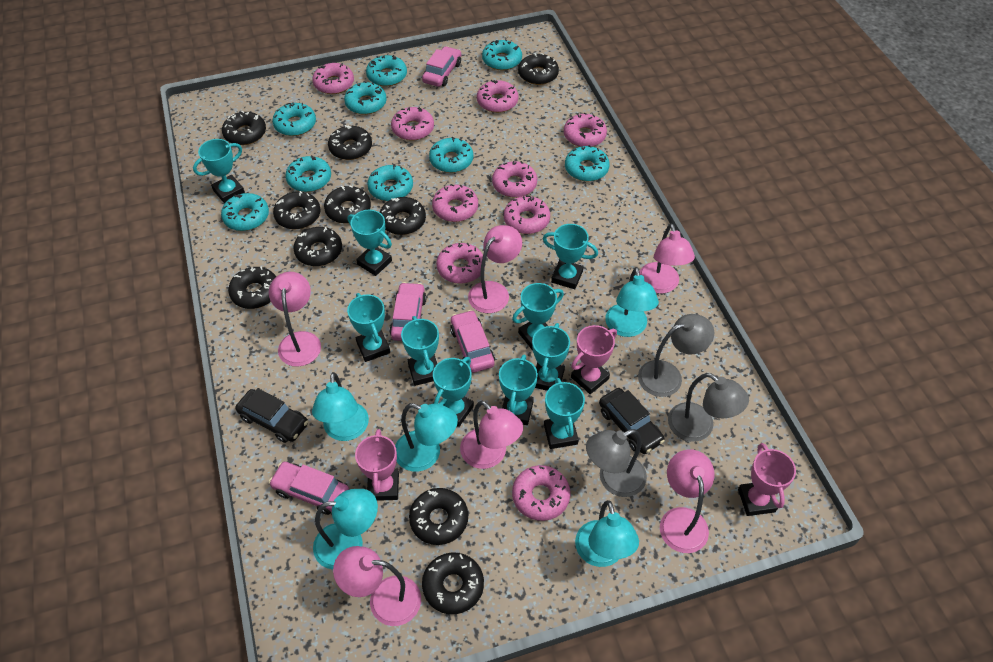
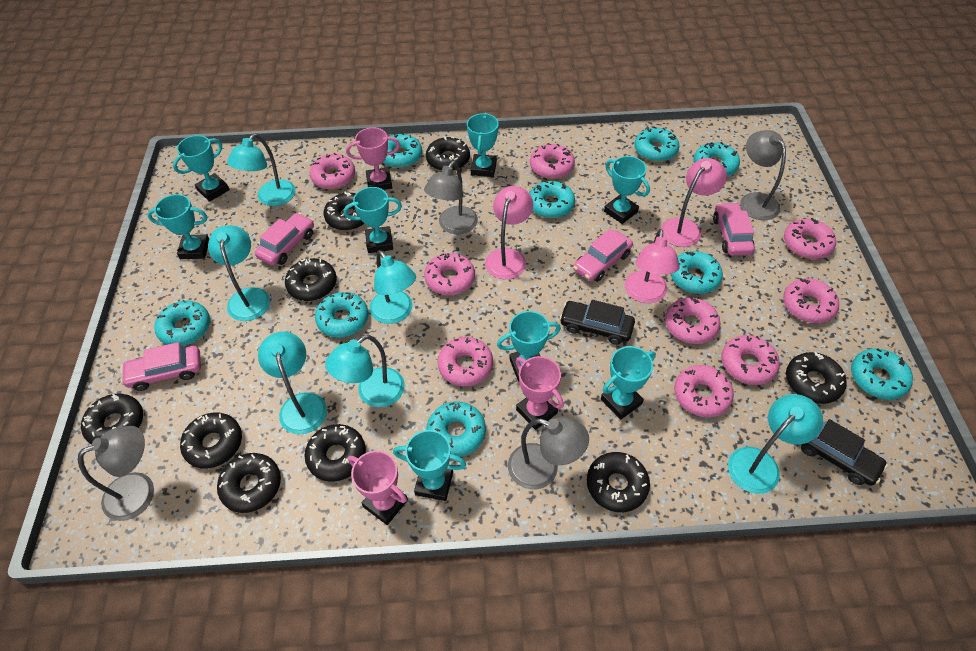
black donut: 10 -> 9
grey lamp: 3 -> 4
pink lamp: 6 -> 3
turquoise lamp: 5 -> 6
turquoise trophy: 10 -> 8

